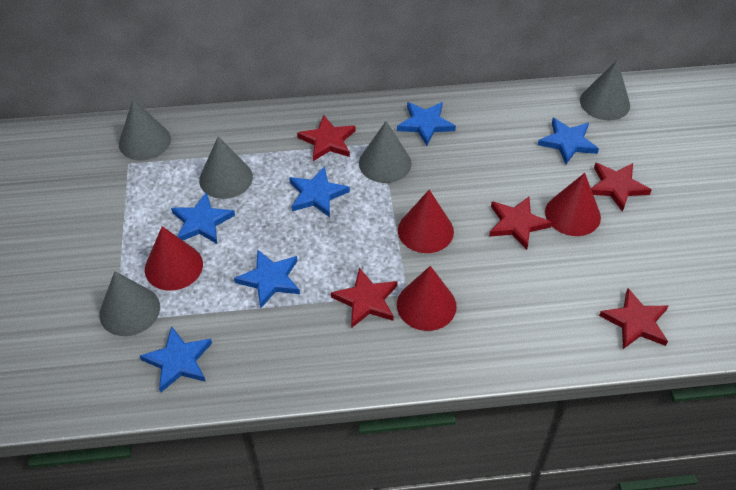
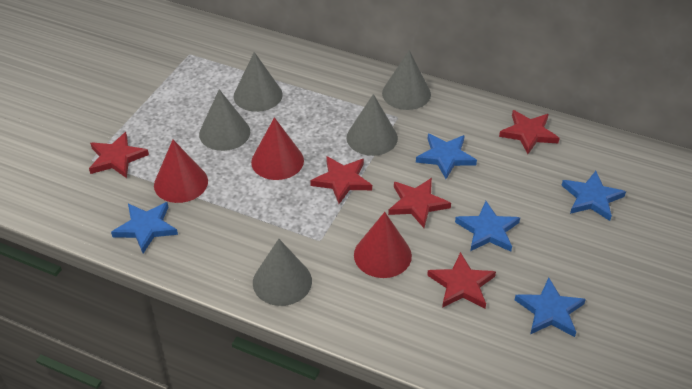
blue star: 6 -> 5
red cone: 4 -> 3

